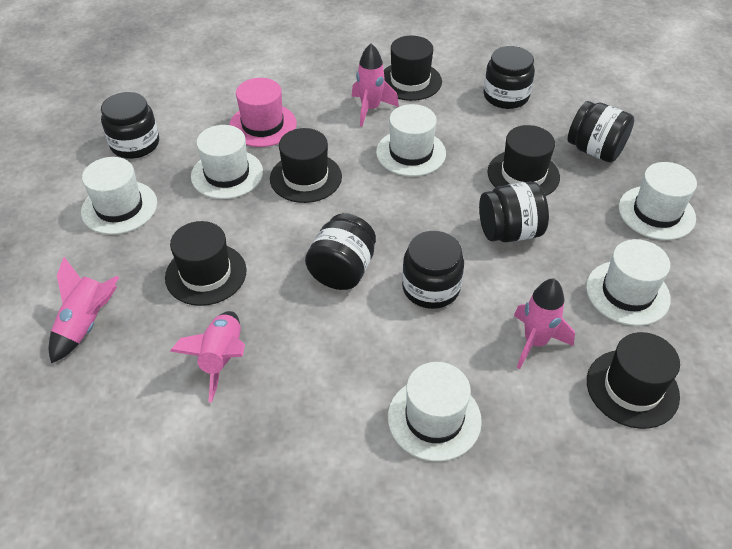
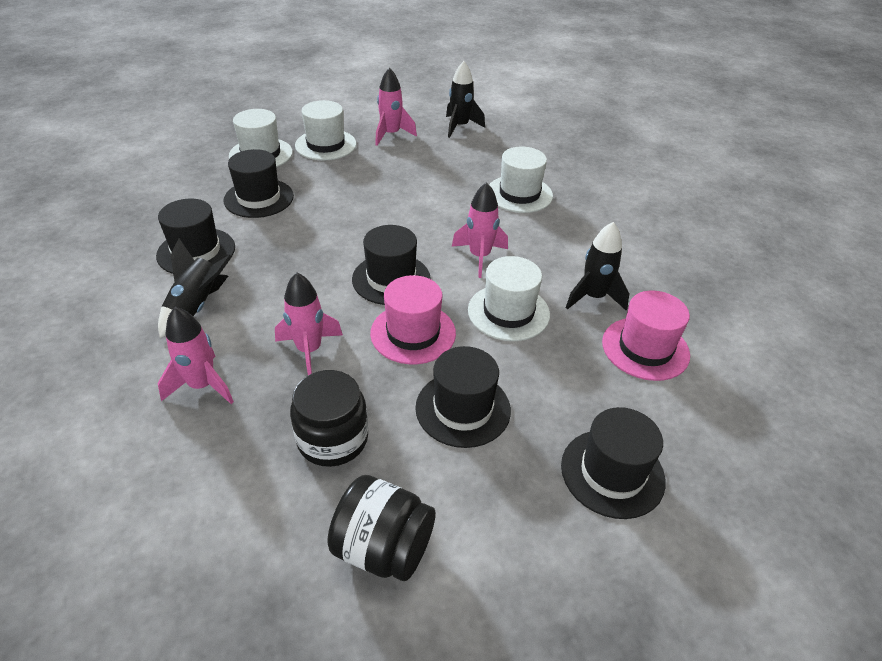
black jar: 6 -> 2
black rocket: 0 -> 3
pink hat: 1 -> 2
white hat: 6 -> 4

